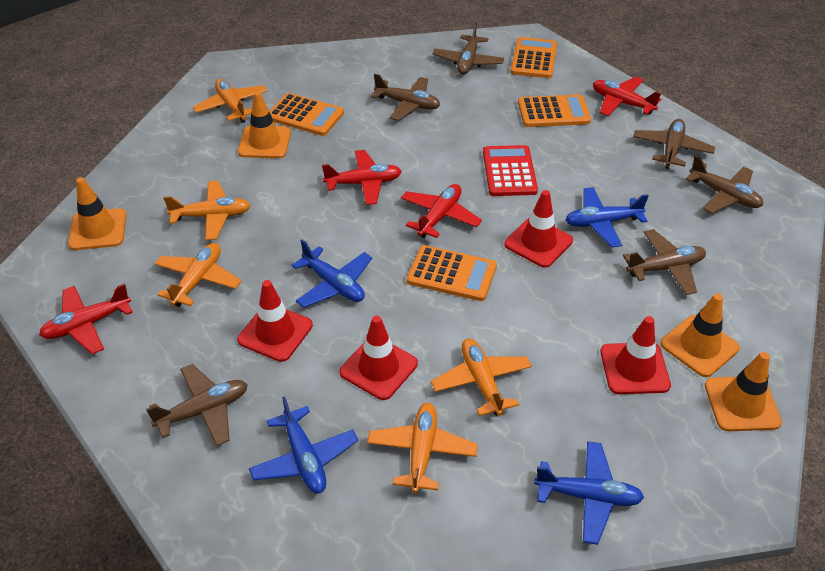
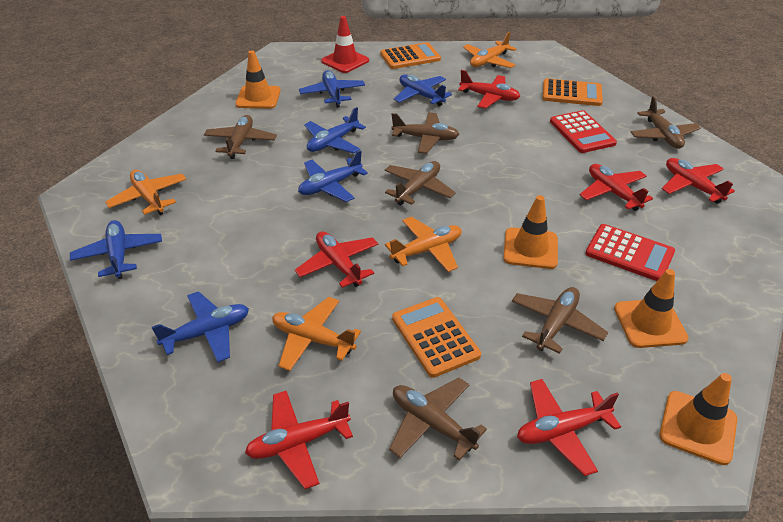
blue plane: 4 -> 6
orange calculator: 4 -> 3
orange plane: 5 -> 4
red calculator: 1 -> 2
red plane: 4 -> 6
red traffic cone: 4 -> 1

